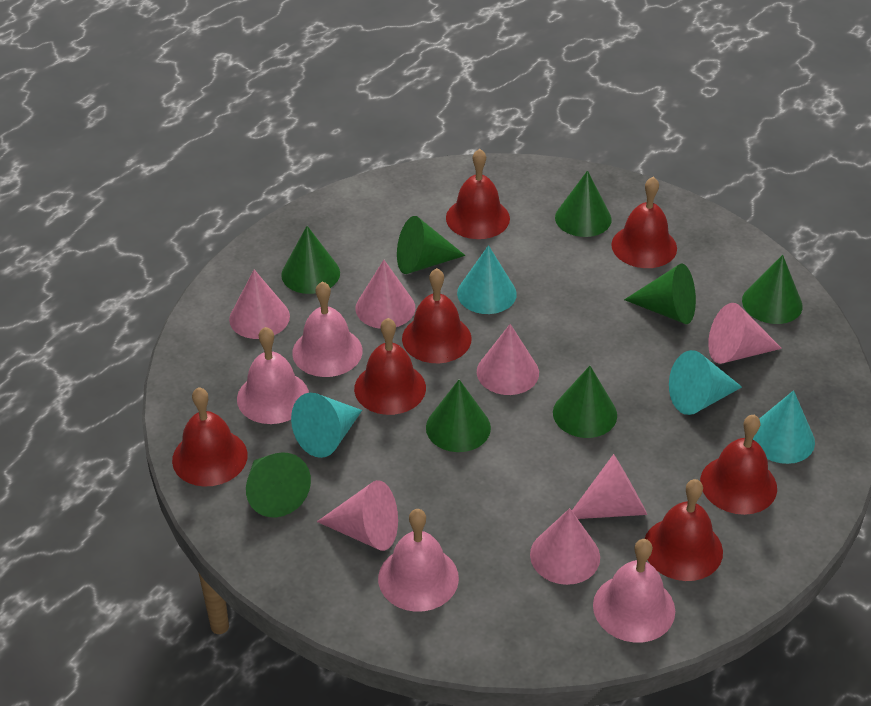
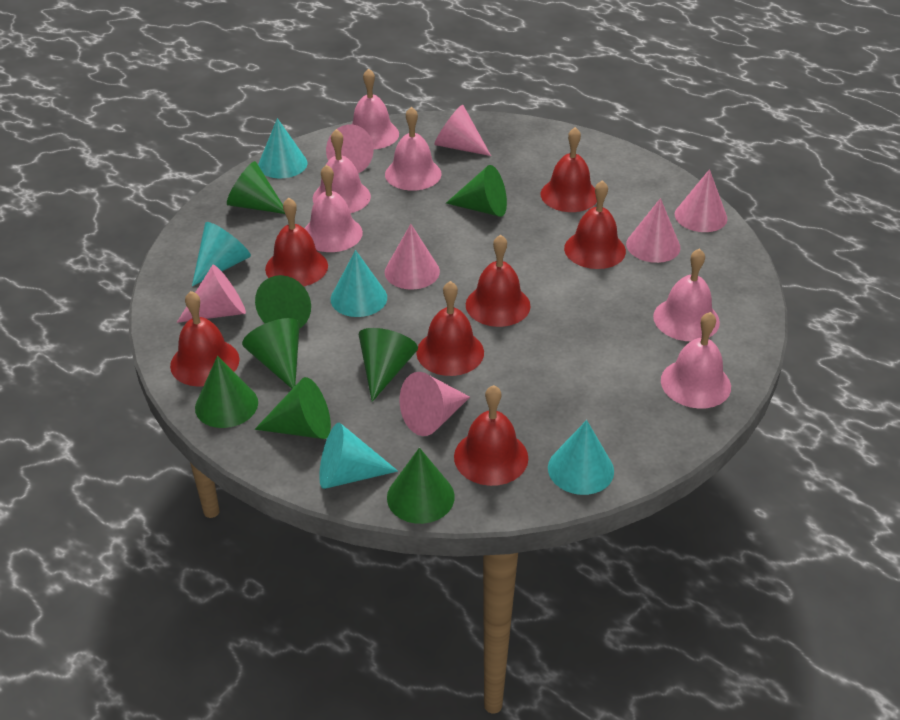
pink bell: 4 -> 6
turquoise cone: 4 -> 5

